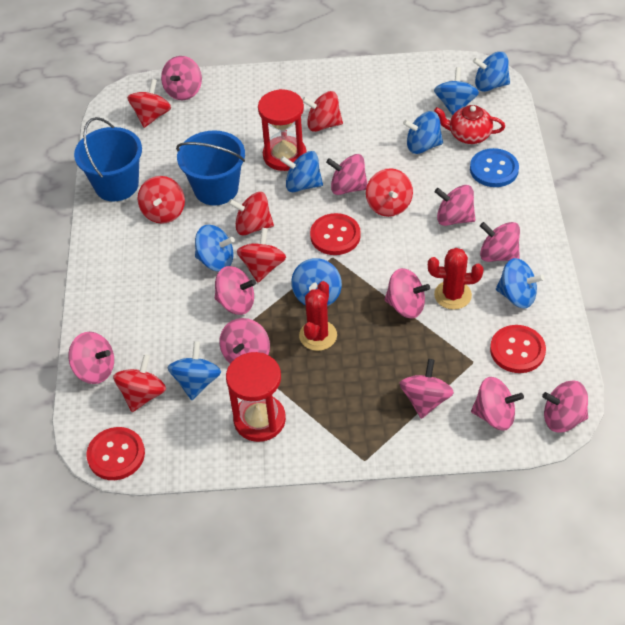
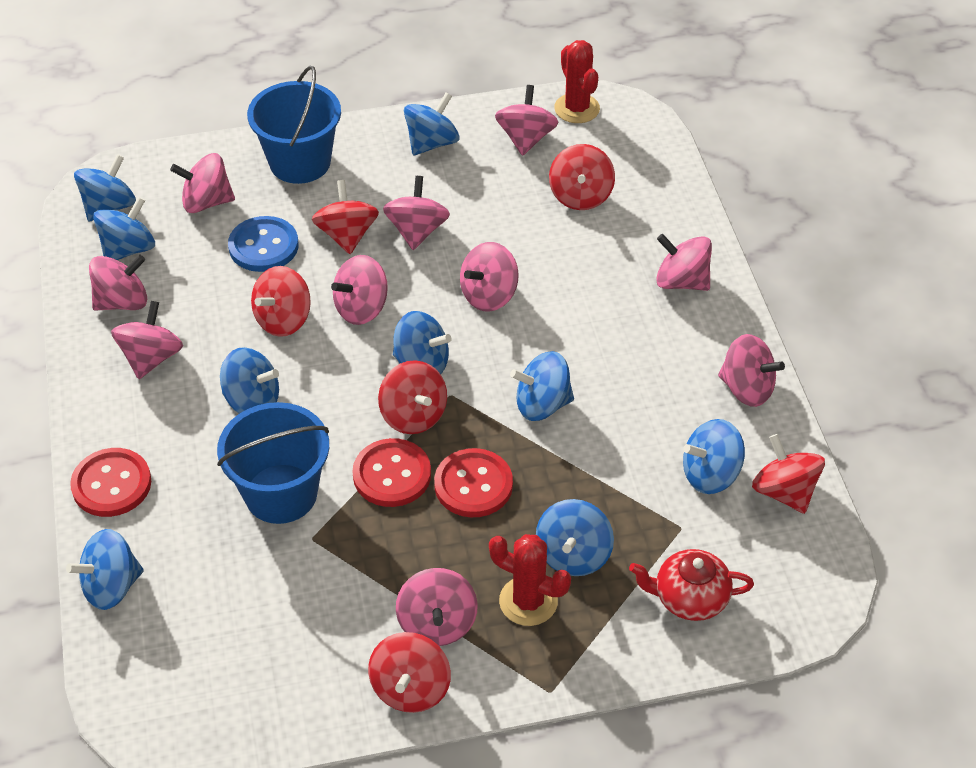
blue spinning top: 8 -> 9
pink spinning top: 11 -> 10
red hourglass: 2 -> 0
red spinning top: 7 -> 6

